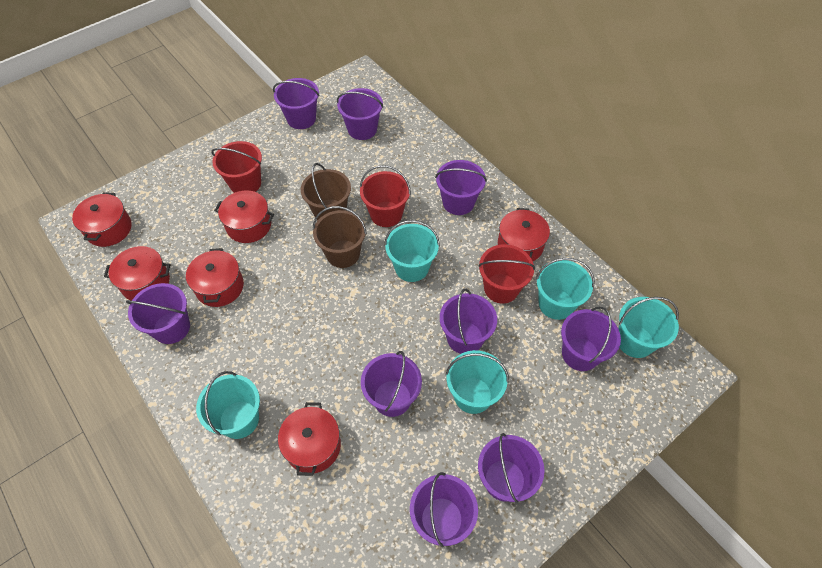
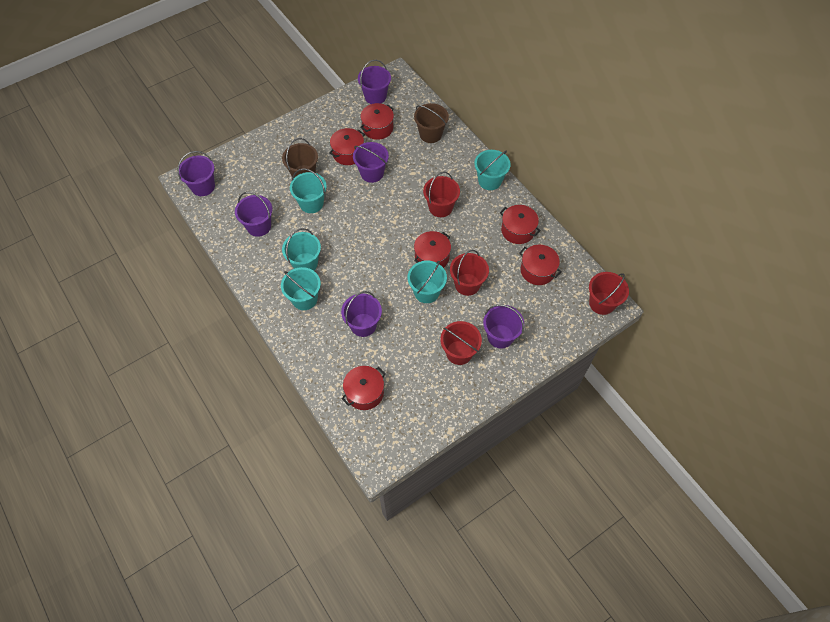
purple bucket: 9 -> 6
red bucket: 3 -> 4

